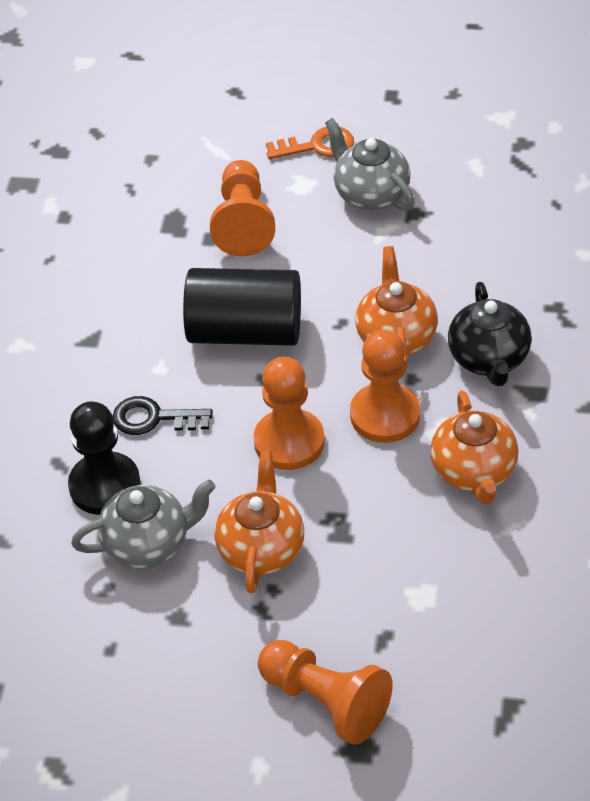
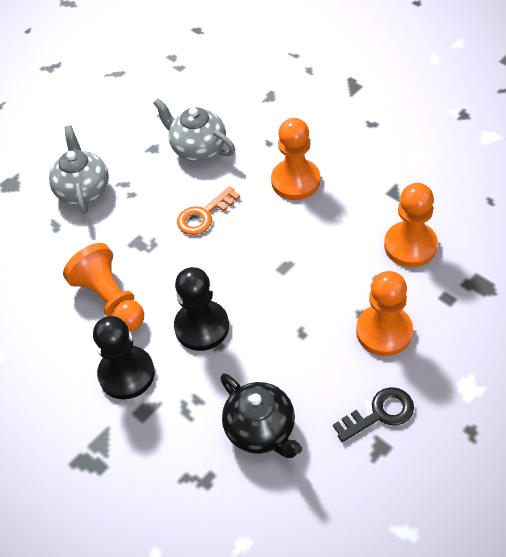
black cylinder: 1 -> 0
black pawn: 1 -> 2
orange teapot: 3 -> 0

